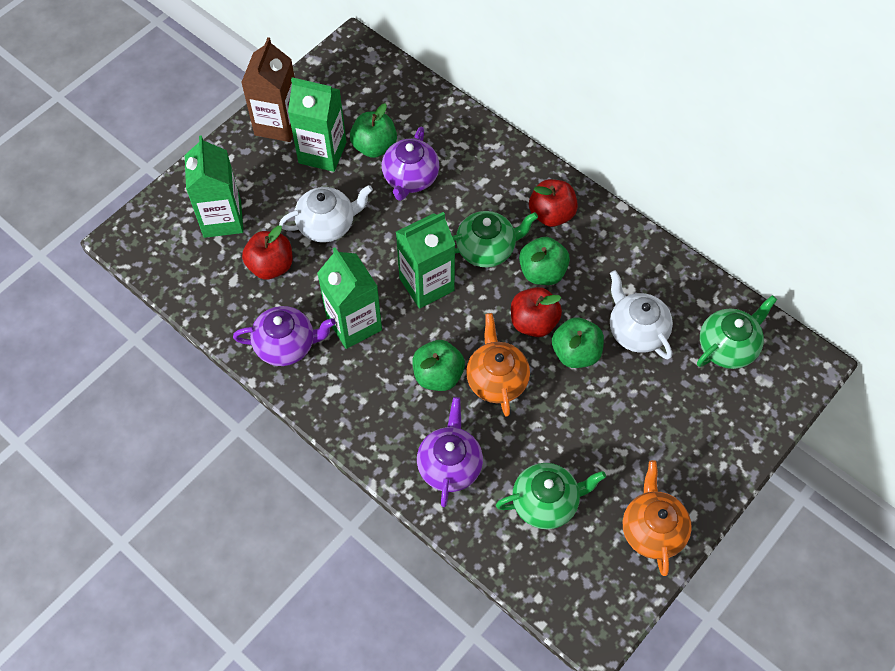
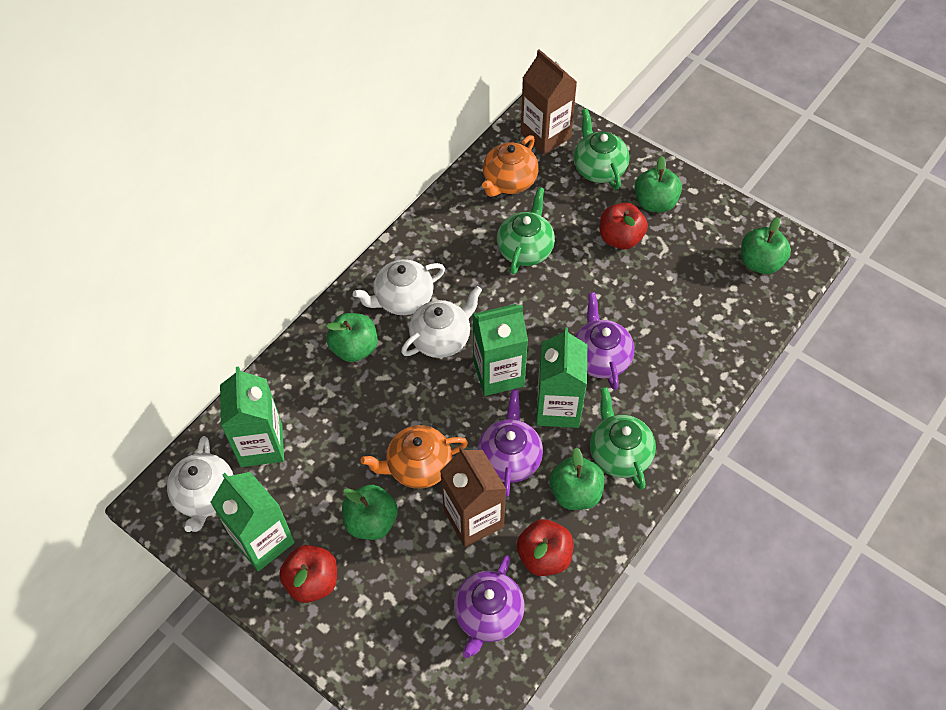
brown carton: 1 -> 2
green apple: 4 -> 5
white teapot: 2 -> 3

